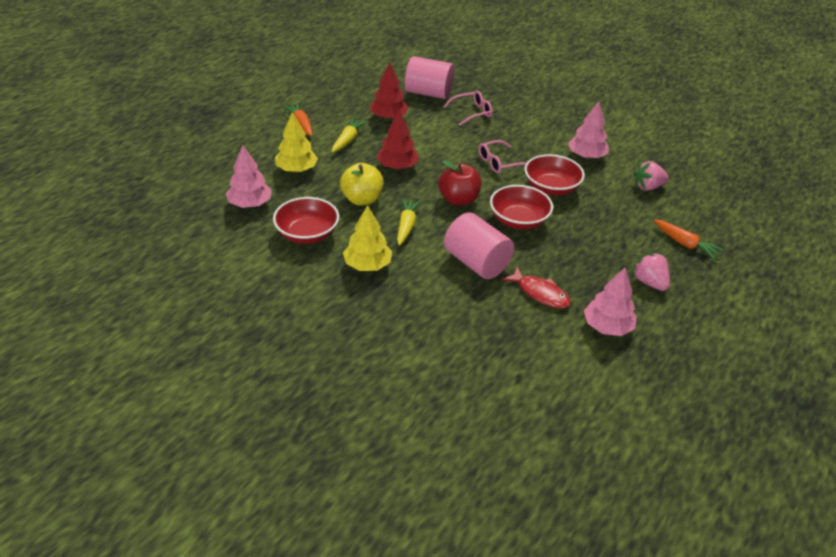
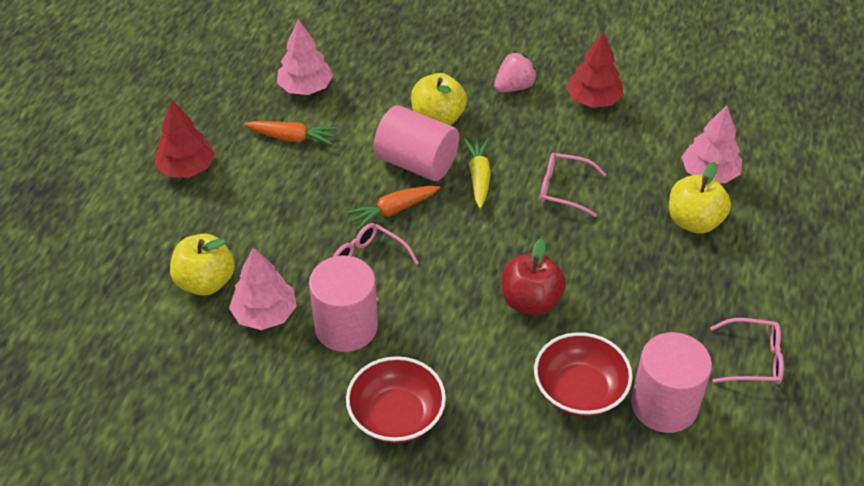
pink cylinder: 2 -> 3
pink glasses: 2 -> 3
pink strawberry: 2 -> 1
red bowl: 3 -> 2
red fish: 1 -> 0
yellow apple: 1 -> 3
yellow carrot: 2 -> 1
yellow tree: 2 -> 0

